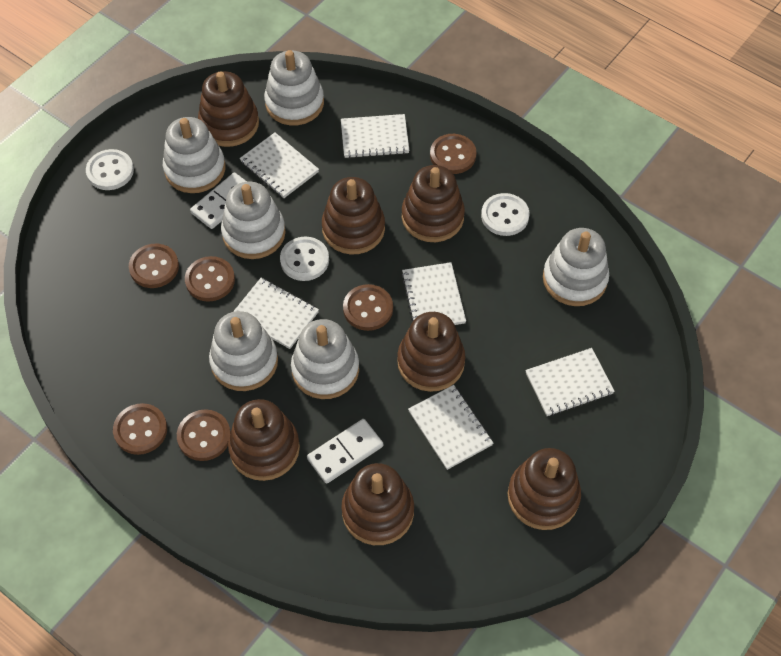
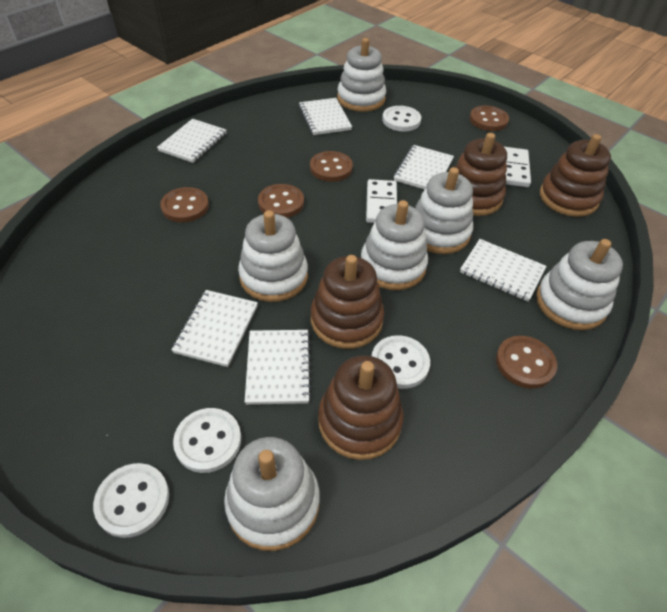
brown button: 6 -> 5
brown stacking toy: 7 -> 4
white button: 3 -> 4

